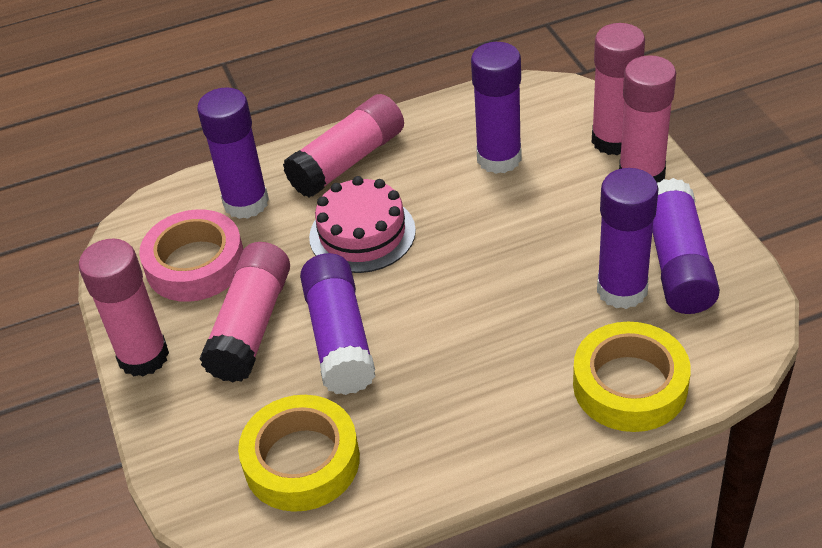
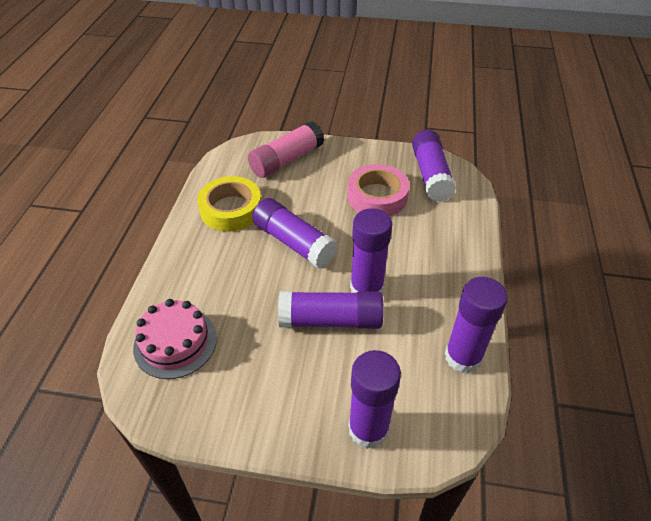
pink glue stick: 5 -> 1
purple glue stick: 5 -> 6
yellow tape: 2 -> 1

